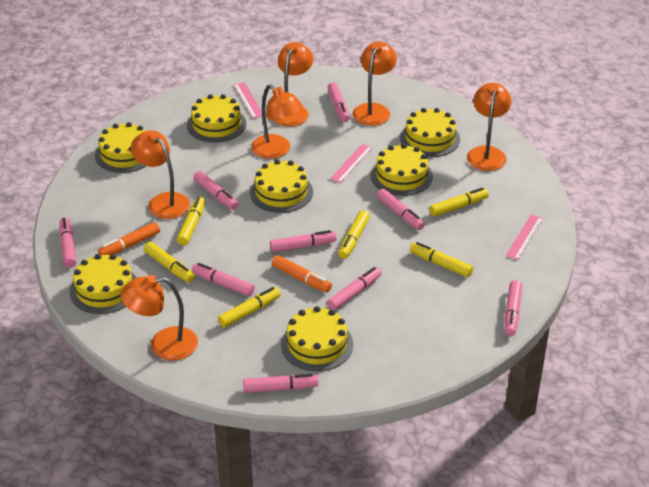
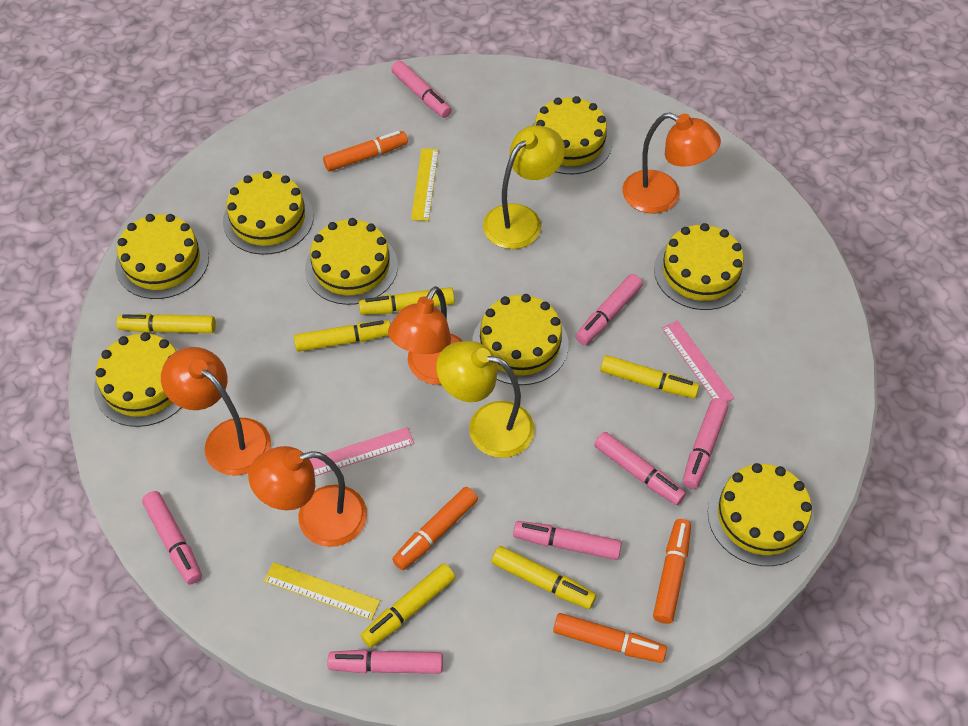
orange lamp: 6 -> 4
orange marker: 2 -> 4
pink marker: 9 -> 7
pink ruler: 3 -> 2
yellow cake: 7 -> 8
yellow lamp: 0 -> 2
yellow ruler: 0 -> 2

